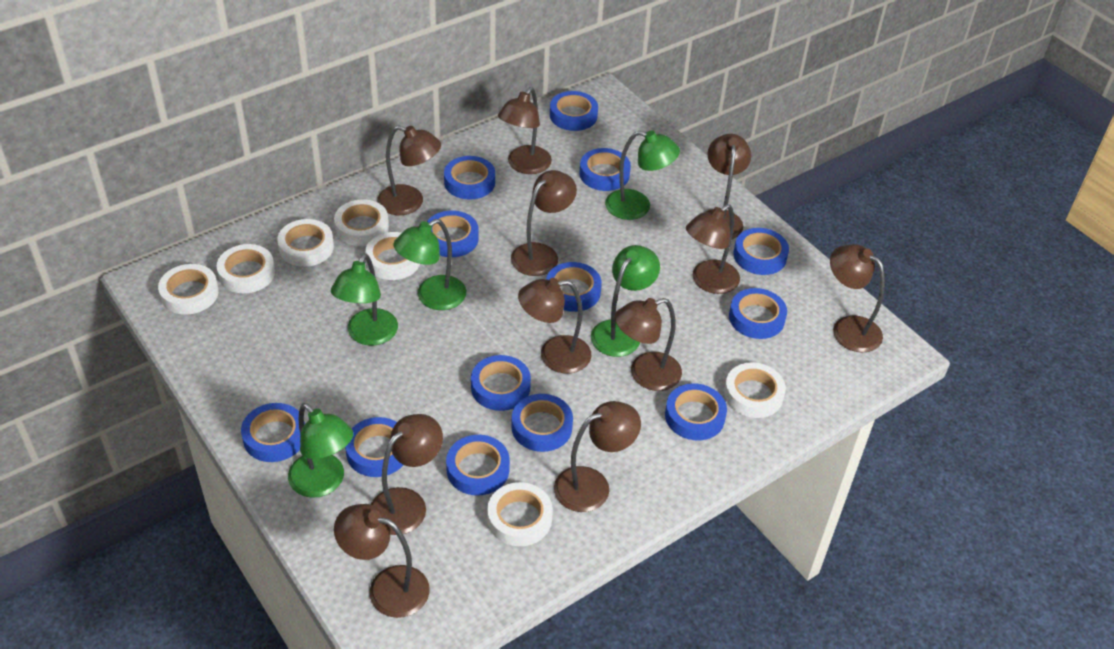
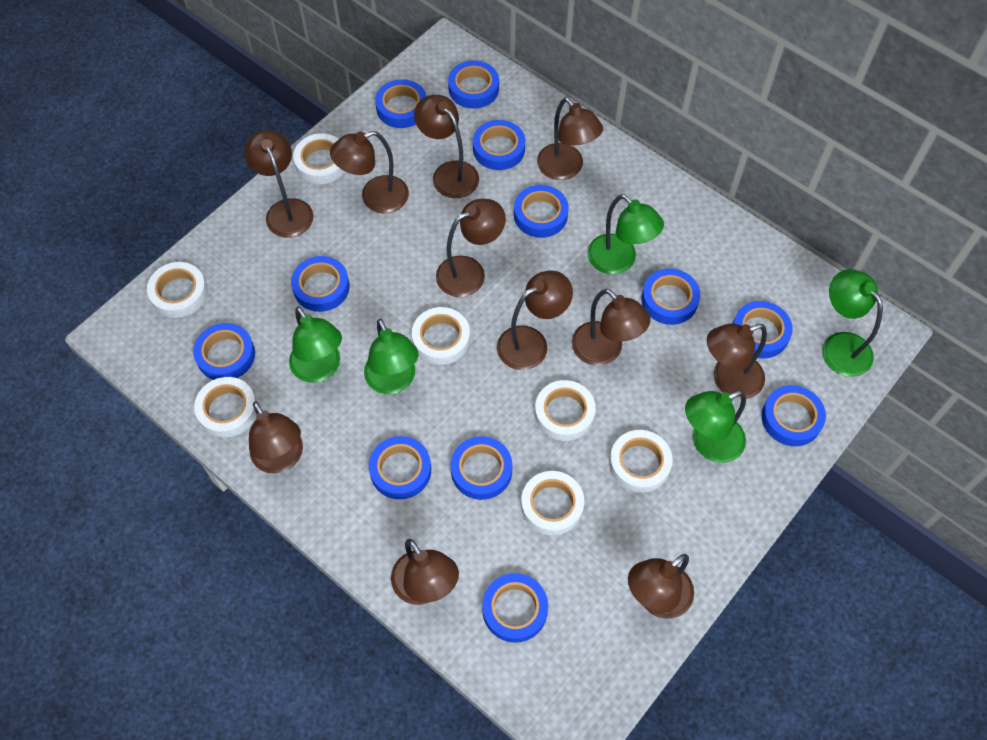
blue tape: 13 -> 12

